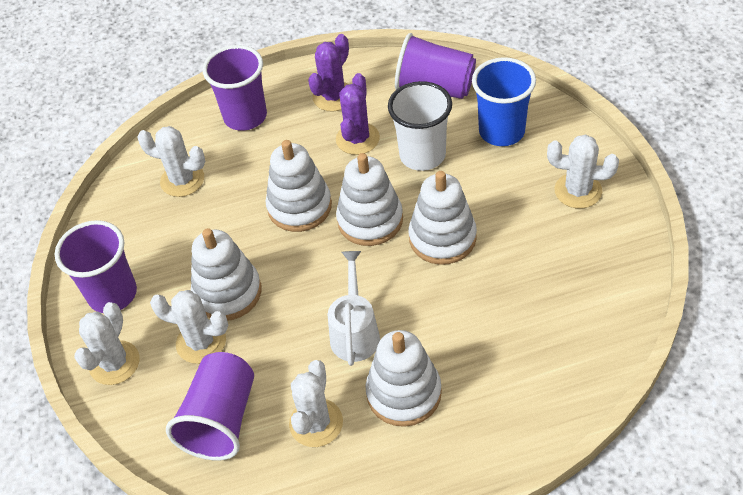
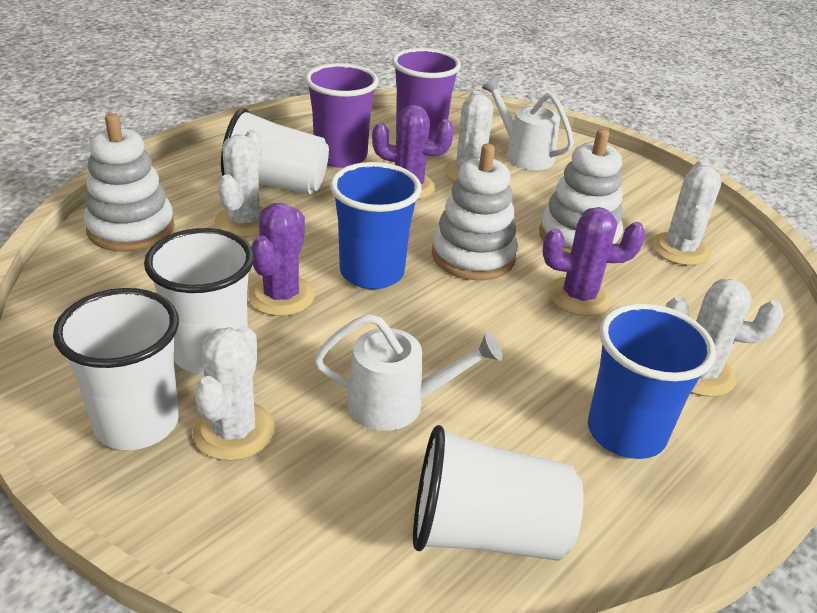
blue cup: 1 -> 2
purple cactus: 2 -> 3
purple cup: 4 -> 2
white cup: 1 -> 4
white stacking toy: 5 -> 3
white watering can: 1 -> 2

